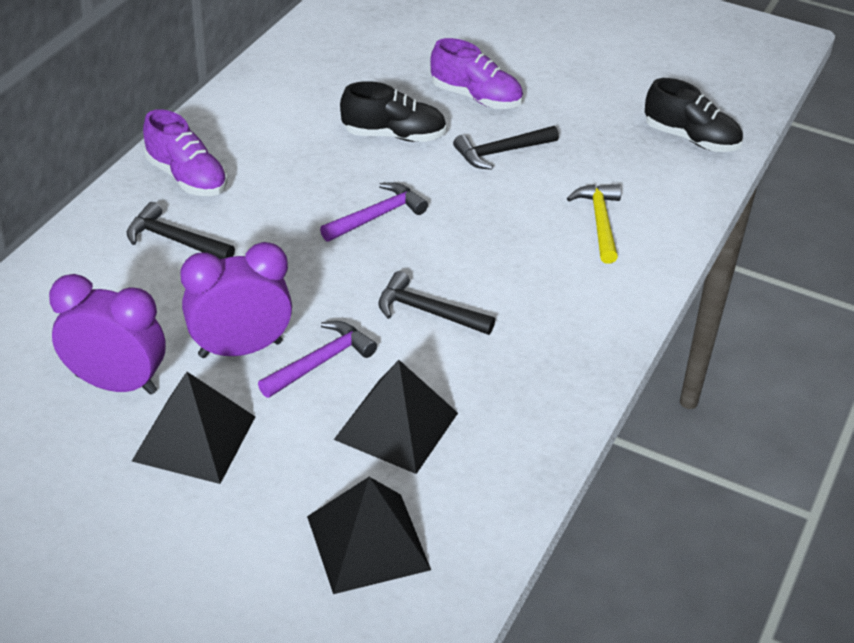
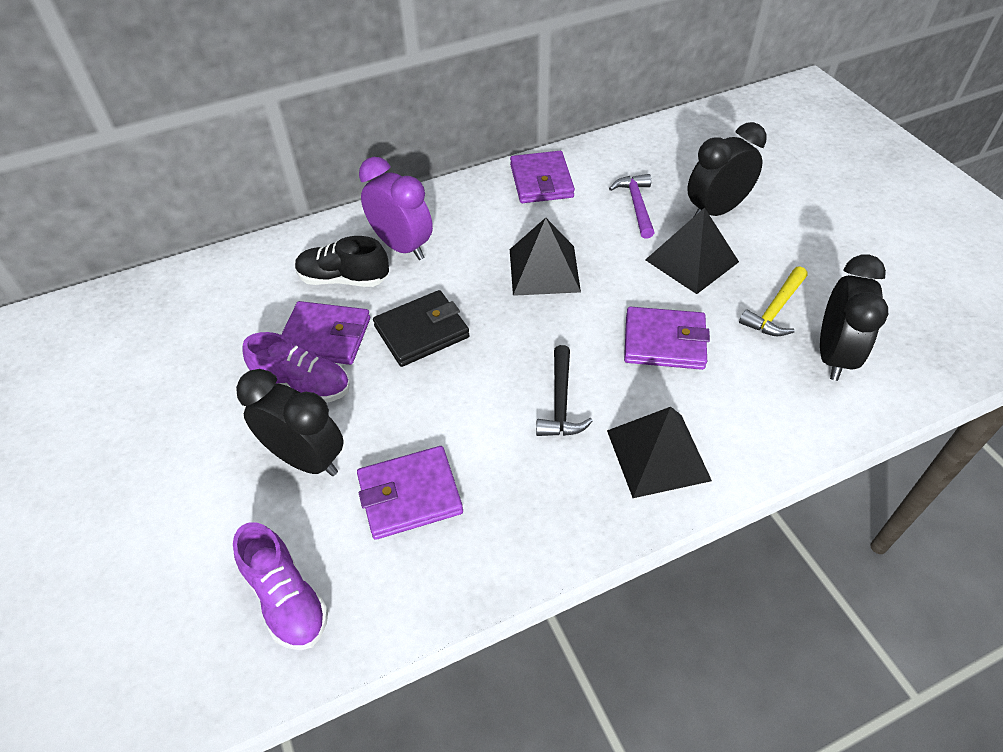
black clock: 0 -> 3
black hammer: 3 -> 1
black shoe: 2 -> 1
black wallet: 0 -> 1
purple clock: 2 -> 1
purple hammer: 2 -> 1
purple wallet: 0 -> 4

